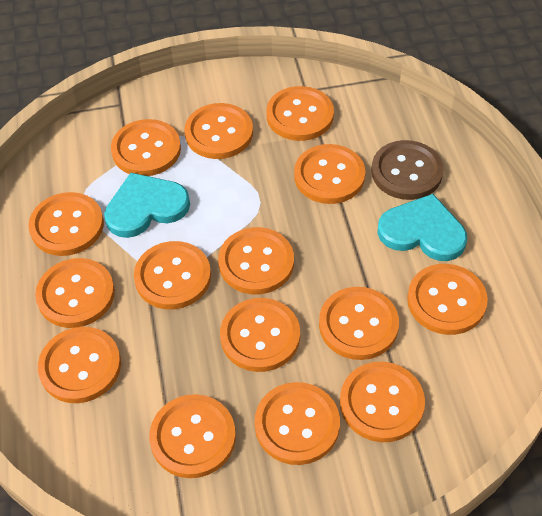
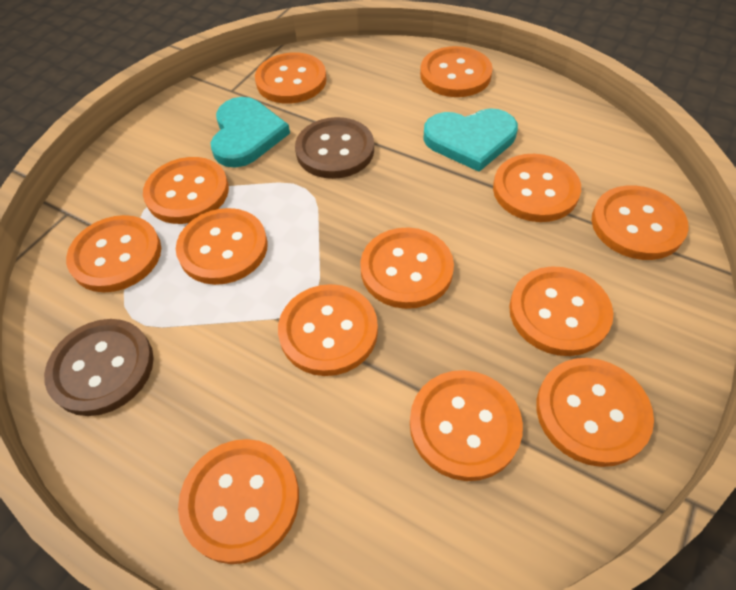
brown button: 1 -> 2
orange button: 15 -> 13

